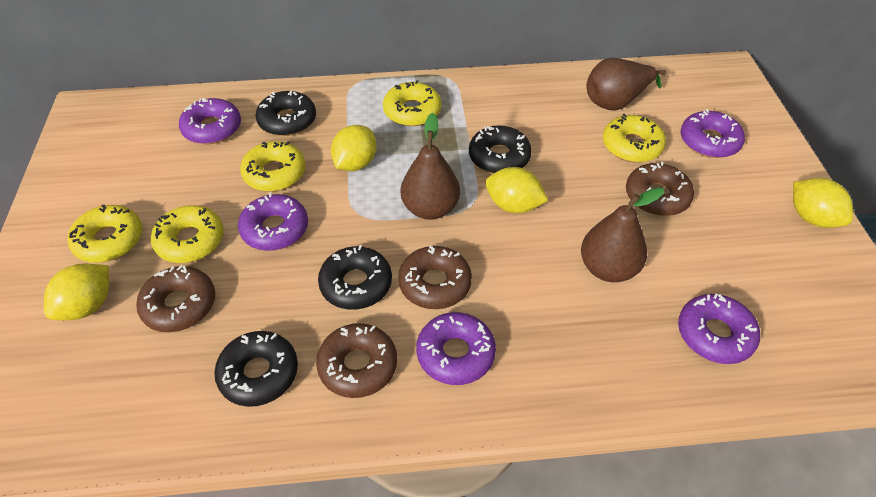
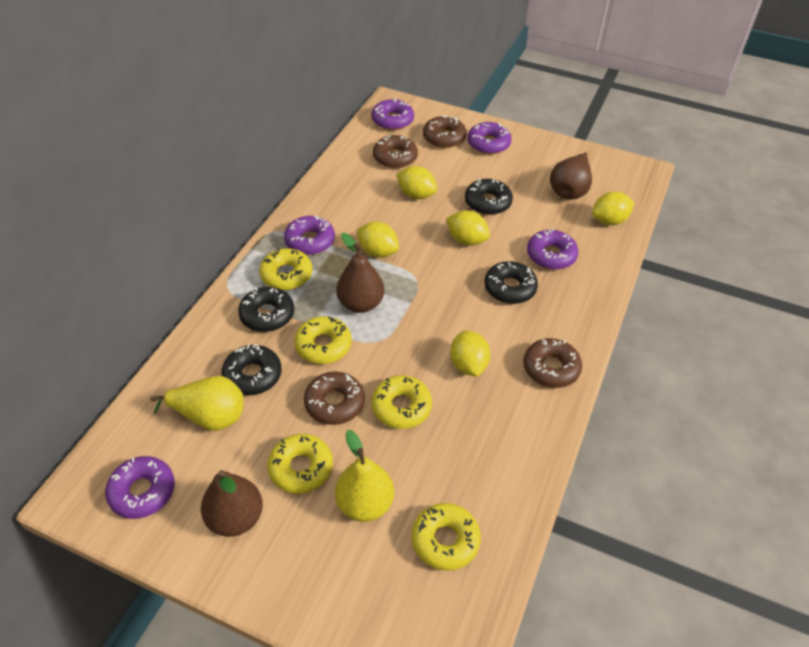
yellow lemon: 4 -> 5
yellow pear: 0 -> 2

